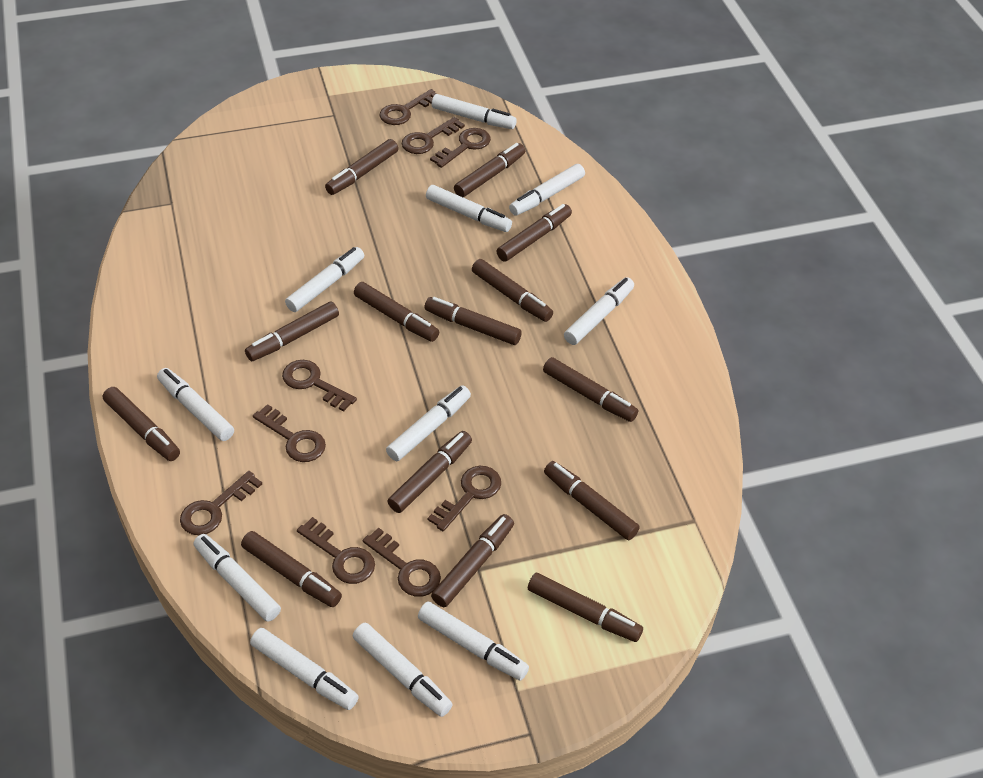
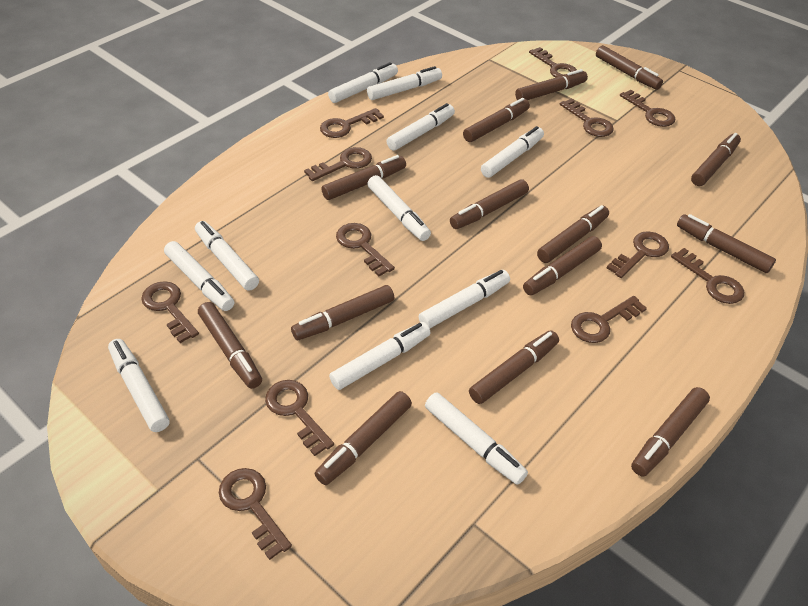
brown key: 9 -> 12

